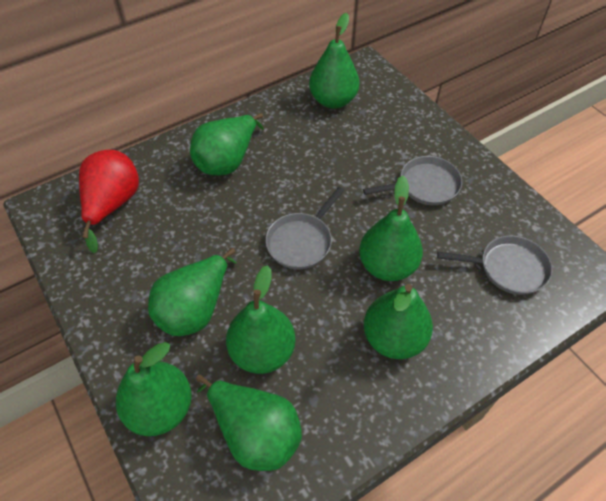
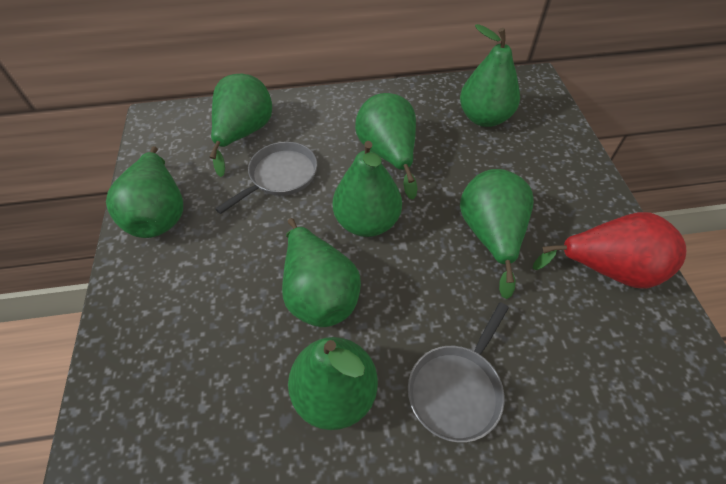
grey pan: 3 -> 2

